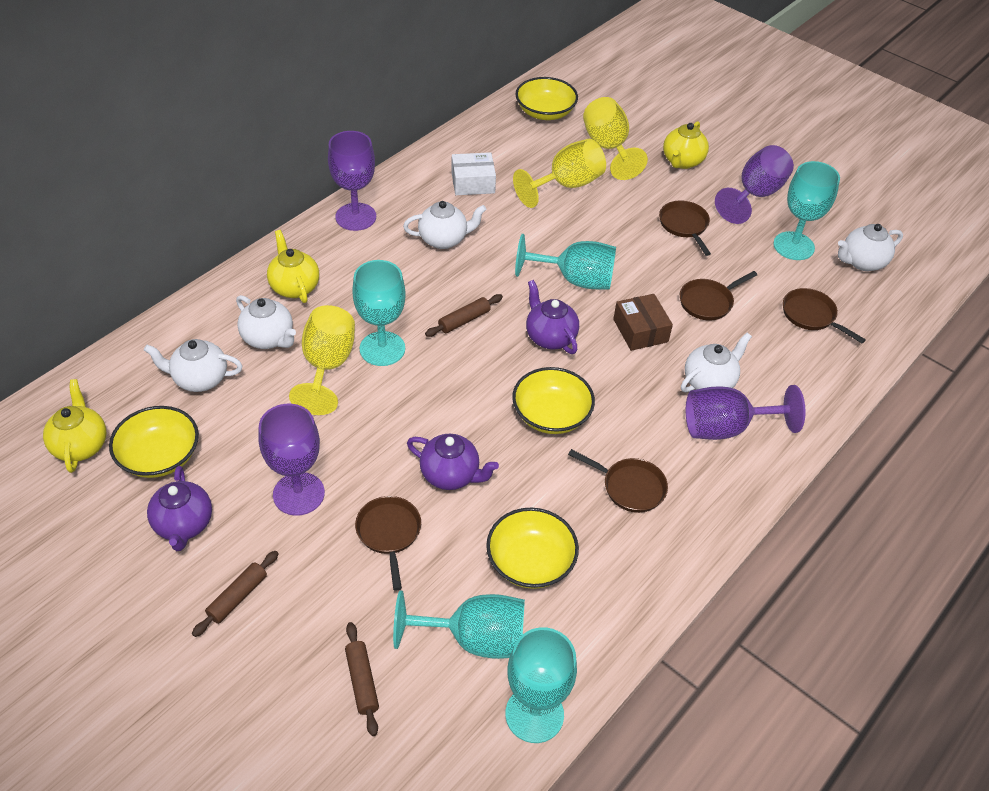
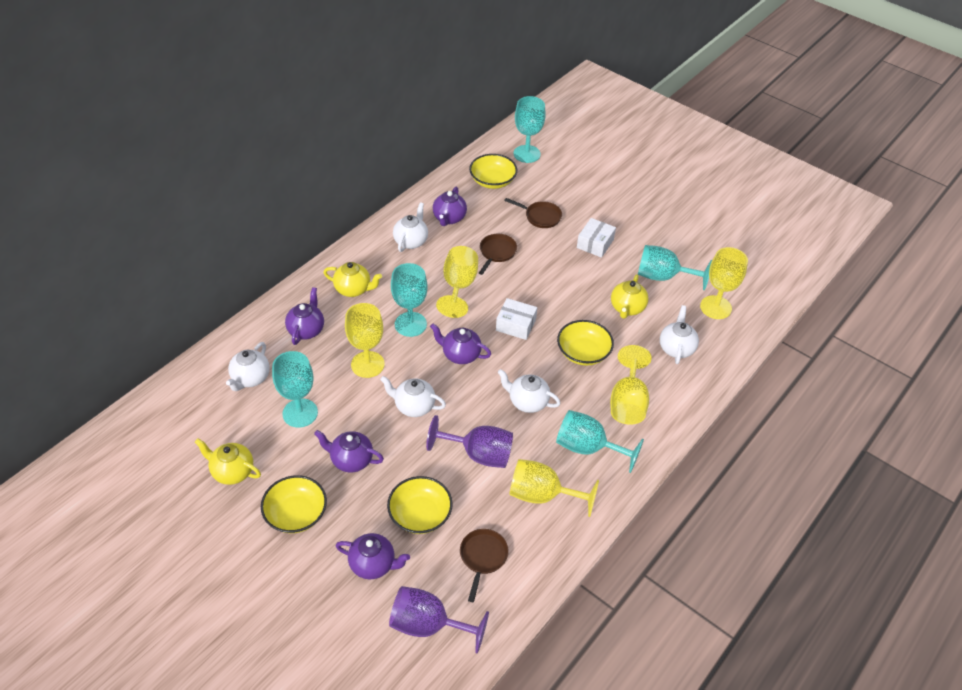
brown box: 1 -> 0
brown pan: 5 -> 3
brown rolling pin: 3 -> 0
purple goblet: 4 -> 2
purple teapot: 3 -> 5
white box: 1 -> 2
yellow goblet: 3 -> 5

